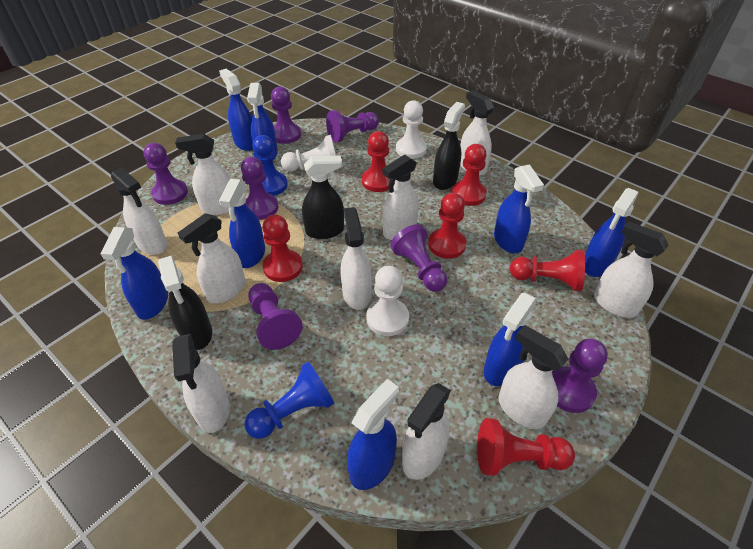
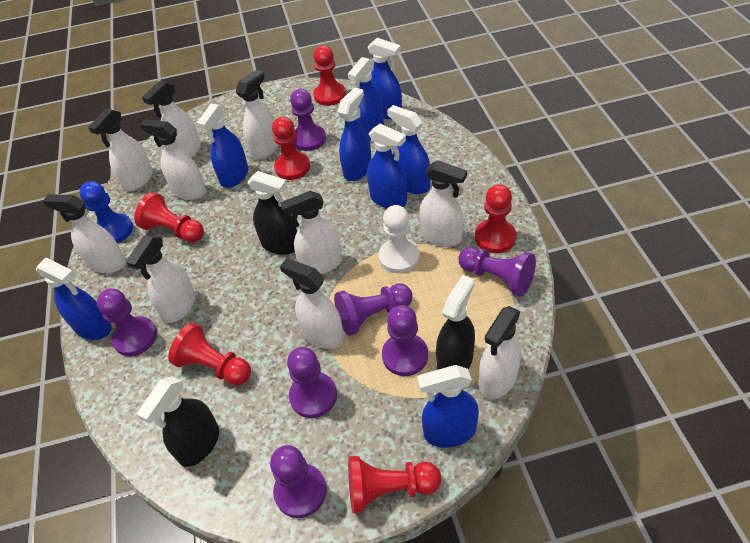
blue pawn: 2 -> 1
white pawn: 3 -> 1

